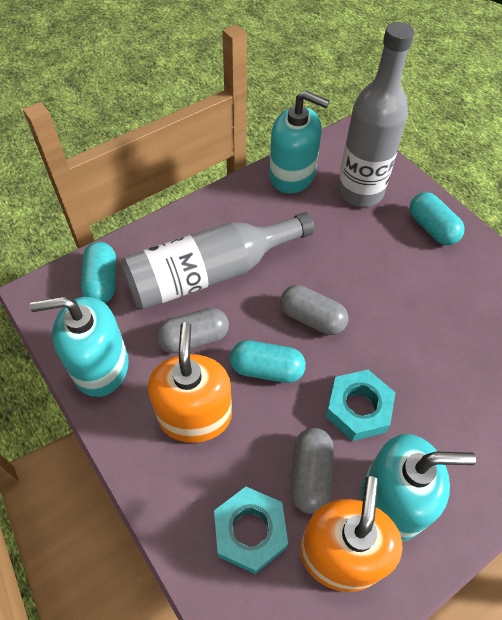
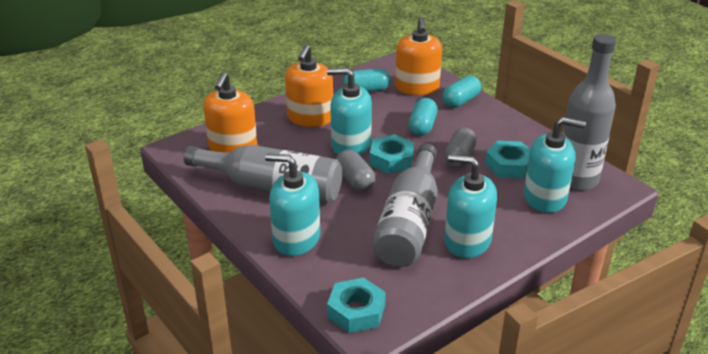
grey bottle: 2 -> 3
grey capsule: 3 -> 2
orange soap dispenser: 2 -> 3
turquoise nut: 2 -> 3
turquoise soap dispenser: 3 -> 4

